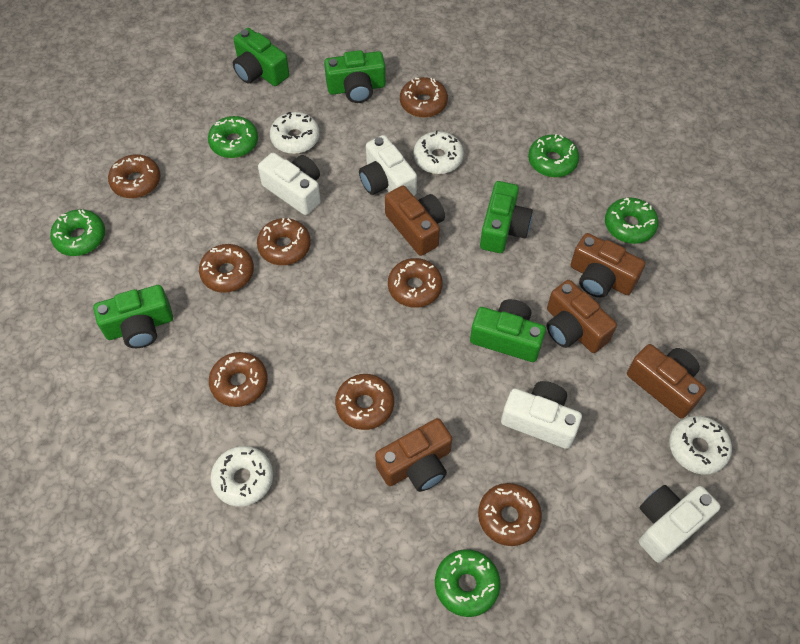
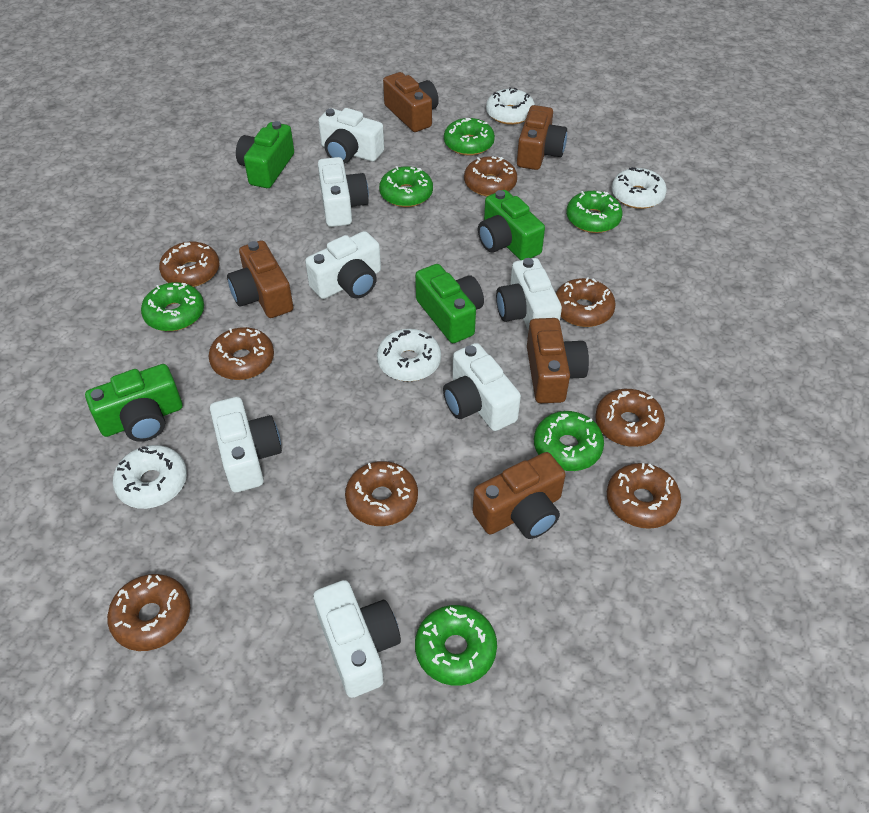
green camera: 5 -> 4
green donut: 5 -> 6
white camera: 4 -> 7

